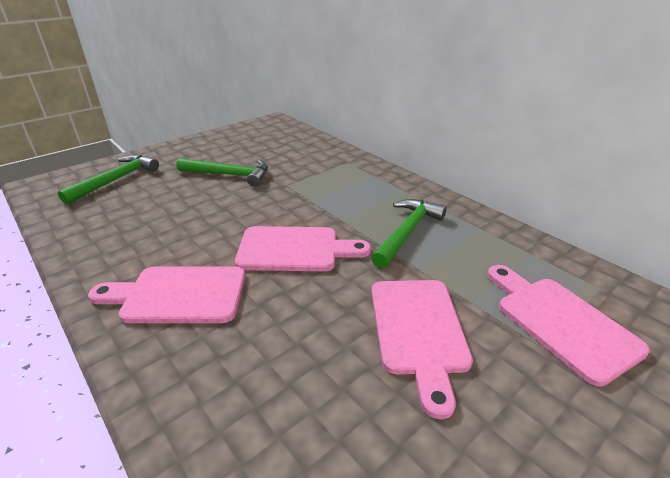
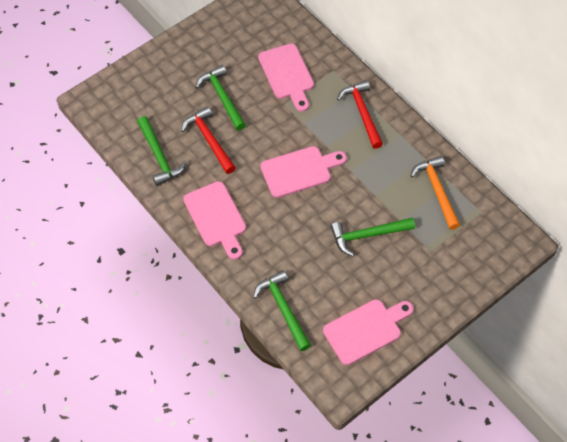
green hammer: 3 -> 4
orange hammer: 0 -> 1
red hammer: 0 -> 2

